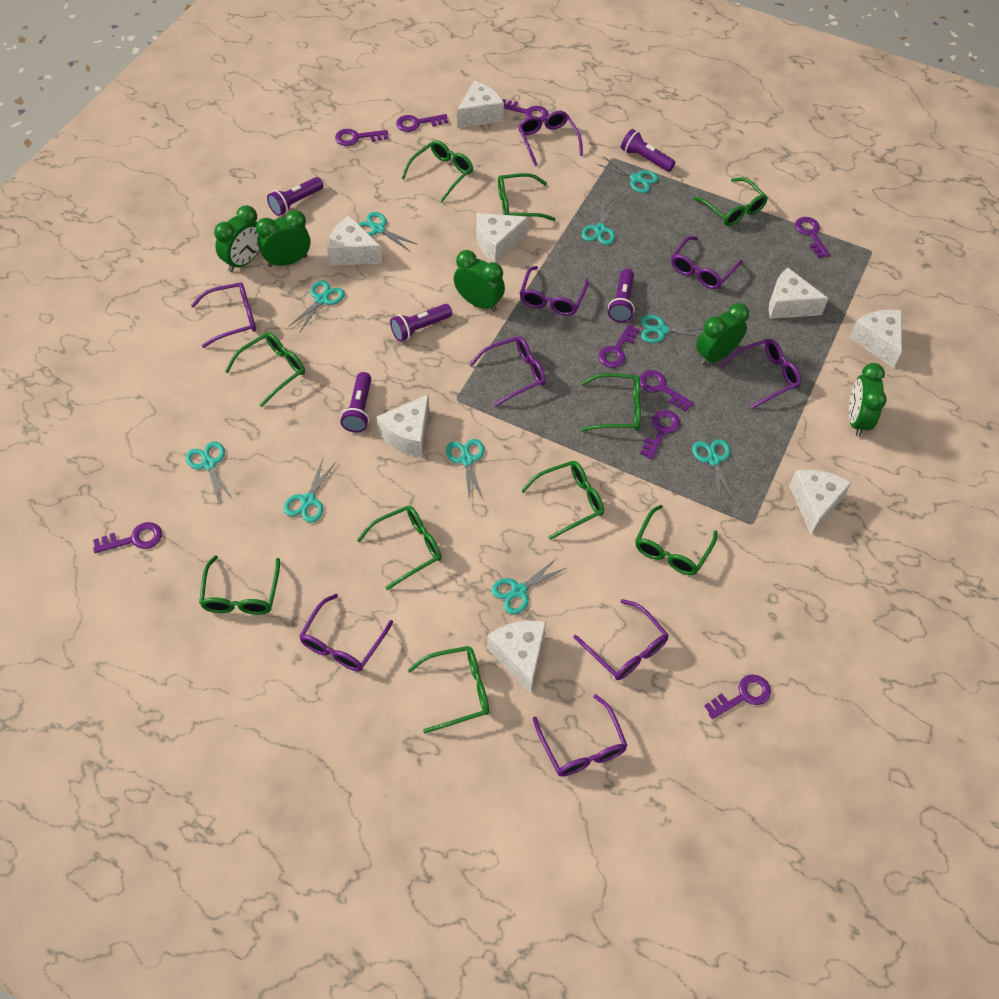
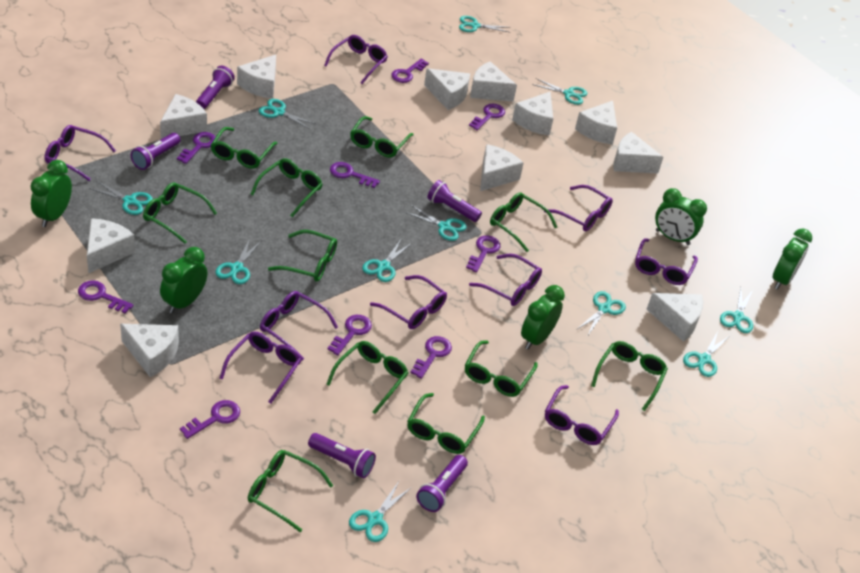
green glasses: 10 -> 11
turquoise scissors: 10 -> 11
white cheese: 8 -> 11

